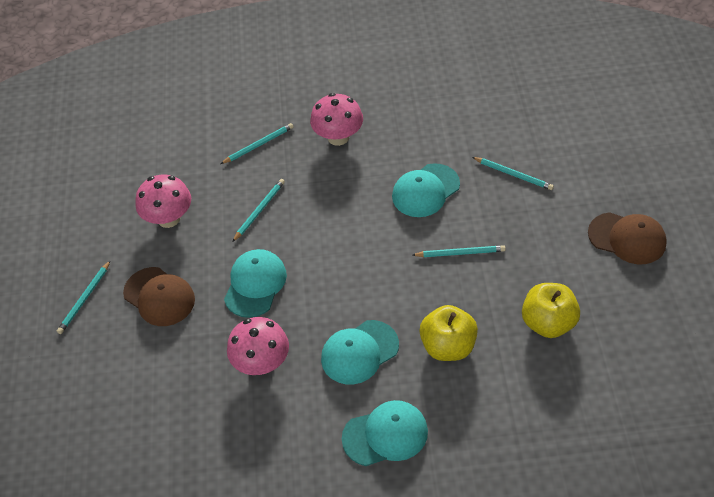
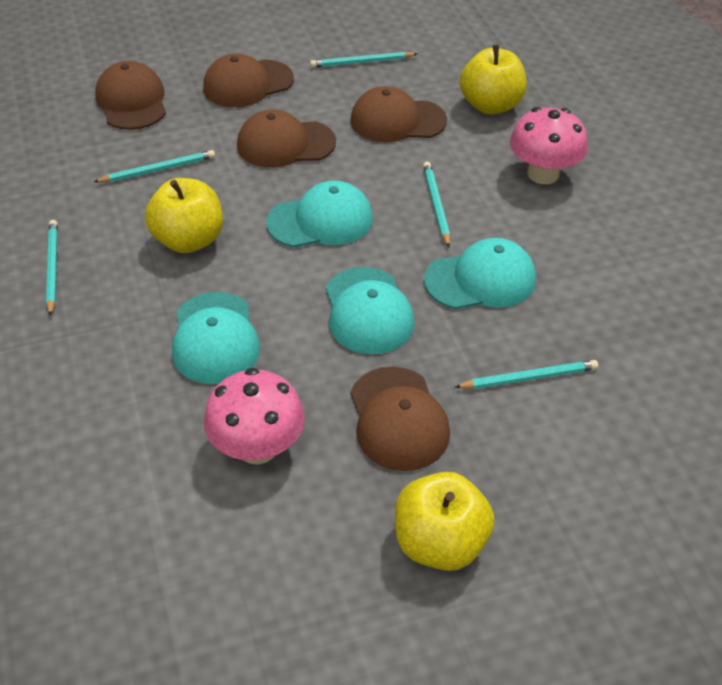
brown cap: 2 -> 5
pink mushroom: 3 -> 2
yellow apple: 2 -> 3

